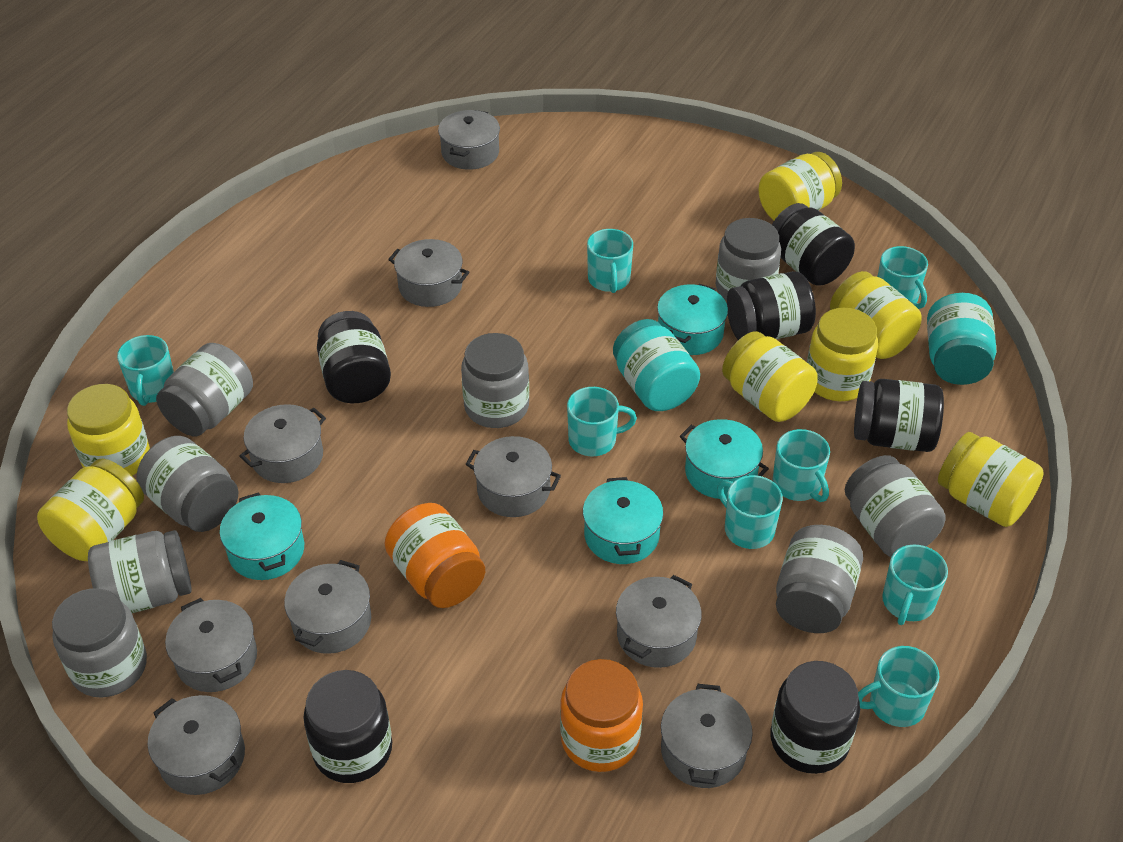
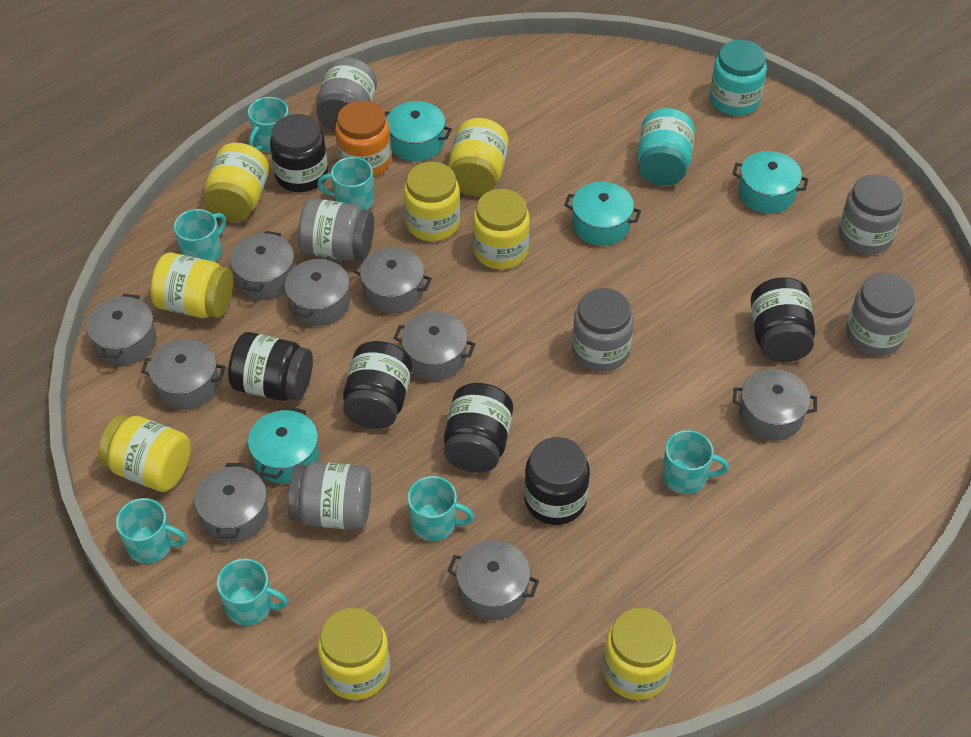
grey jar: 8 -> 6
orange jar: 2 -> 1
turquoise mug: 8 -> 7
yellow jar: 7 -> 8

